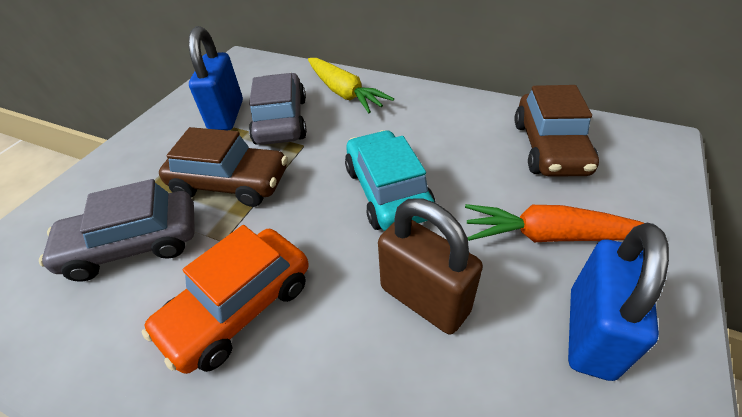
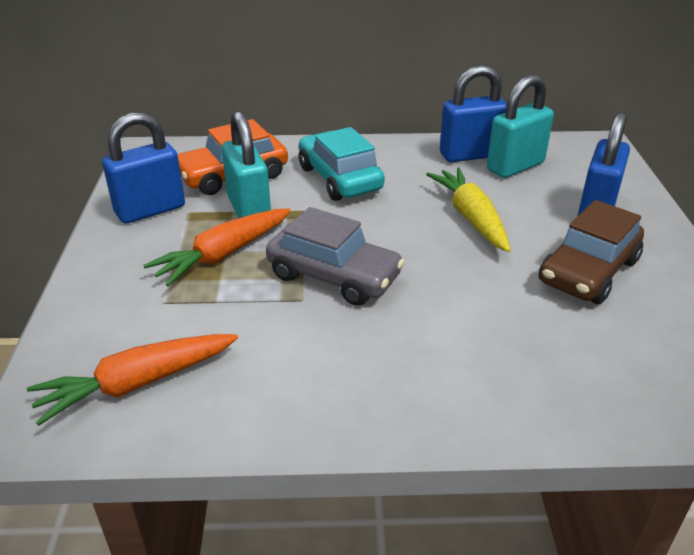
blue padlock: 2 -> 3
brown car: 2 -> 1
brown padlock: 1 -> 0
grey car: 2 -> 1
orange carrot: 1 -> 2
turquoise padlock: 0 -> 2

